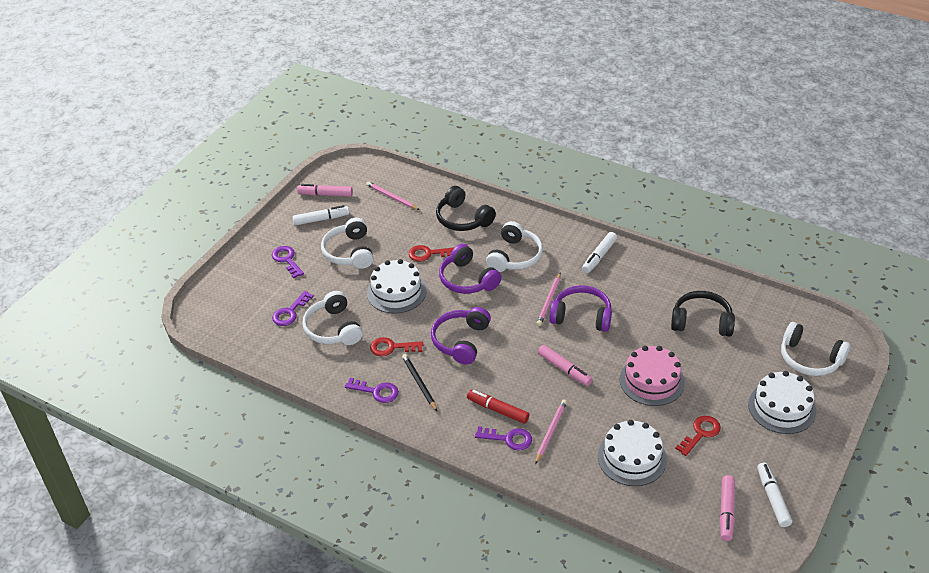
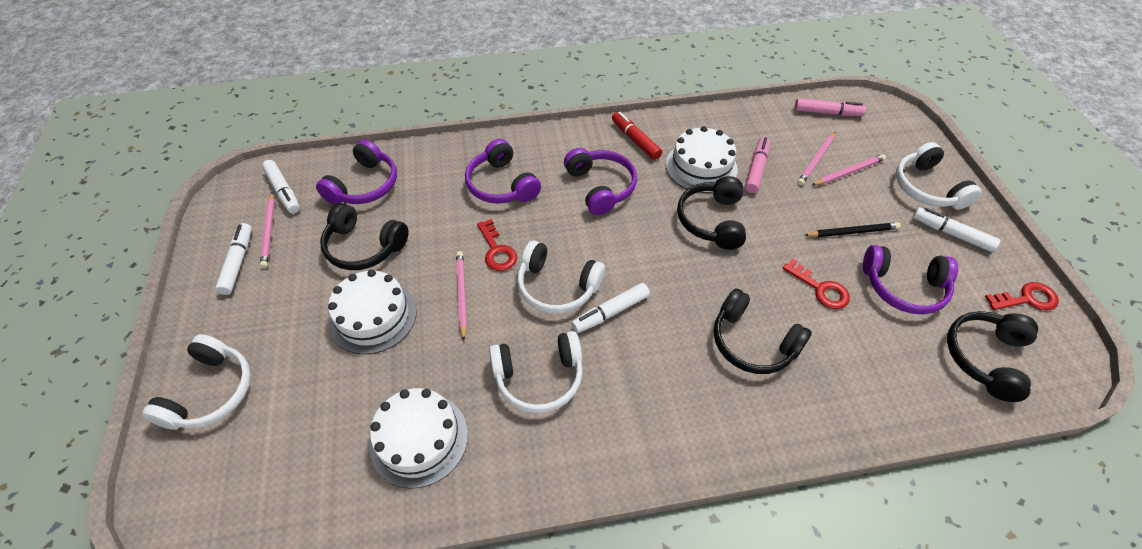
black headphones: 2 -> 4
pink cake: 1 -> 0
pink marker: 3 -> 2
pink pencil: 3 -> 4
purple headphones: 3 -> 4
purple key: 4 -> 0
white marker: 3 -> 4

